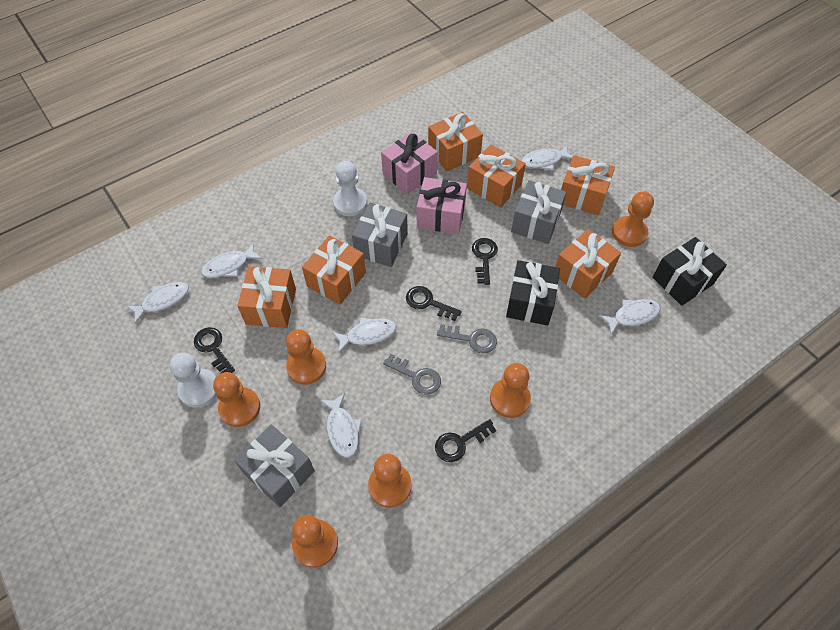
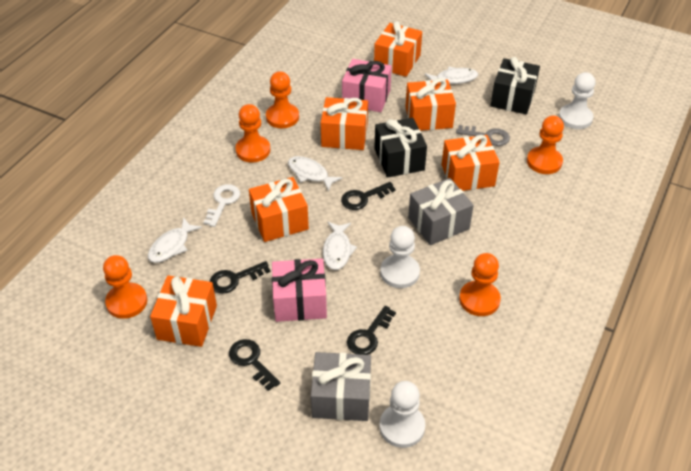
grey gift: 3 -> 2
grey key: 2 -> 1
orange pawn: 6 -> 5
white fish: 6 -> 4
white key: 0 -> 1
white pawn: 2 -> 3

